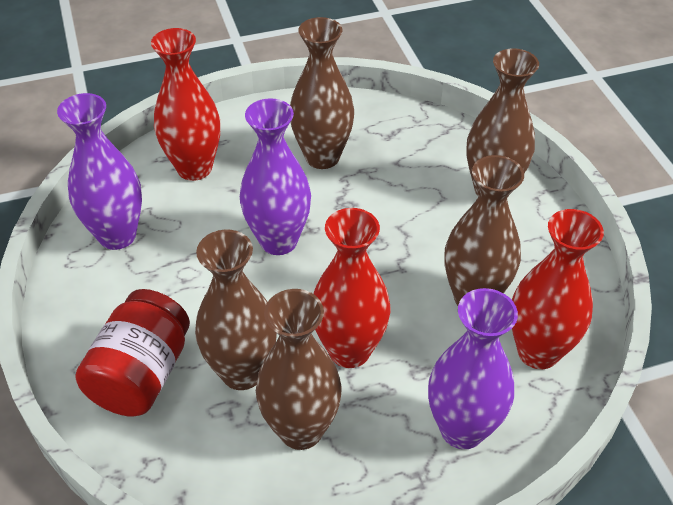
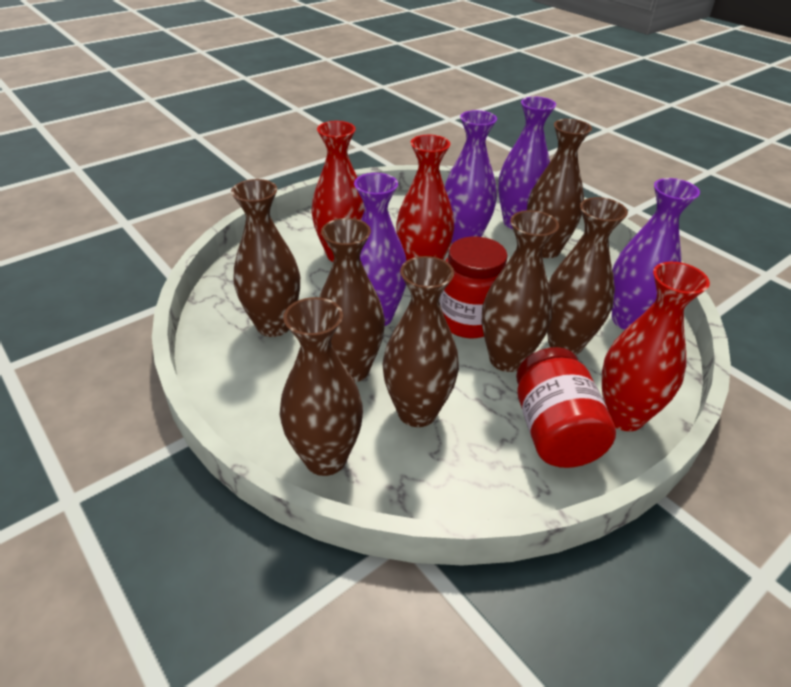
brown vase: 5 -> 7
purple vase: 3 -> 4
red jar: 1 -> 2

